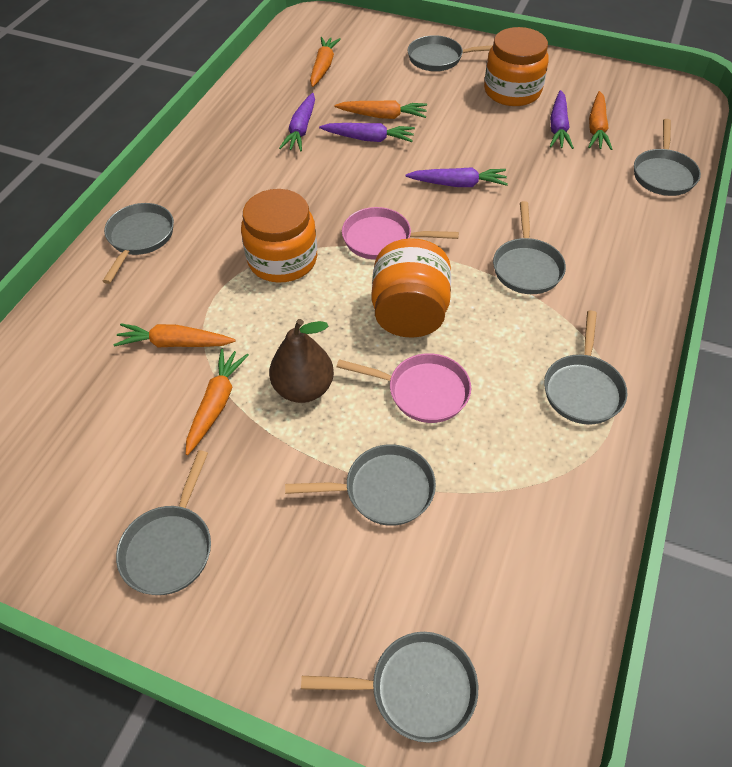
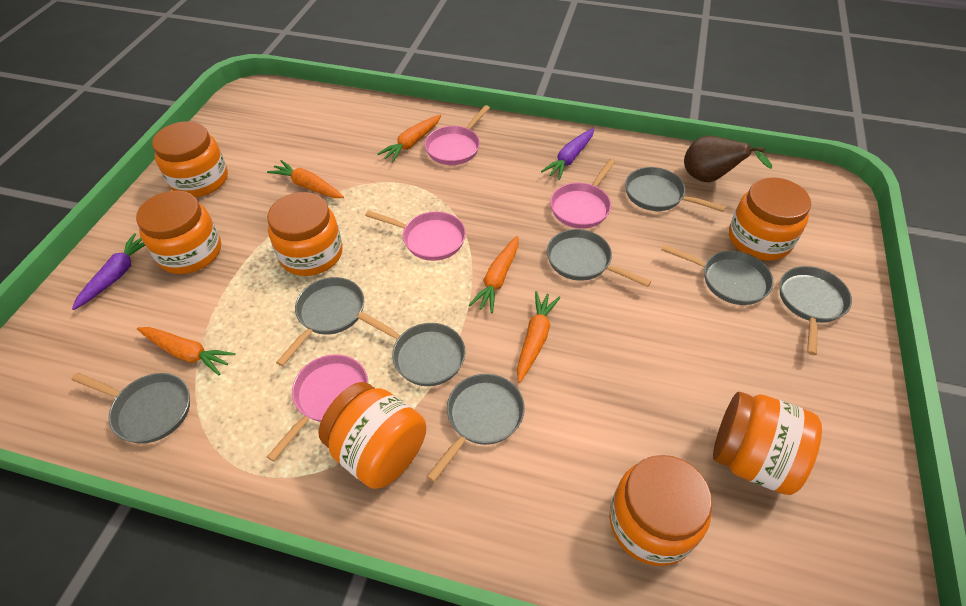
orange jar: 3 -> 7
pink pan: 2 -> 4
purple carrot: 4 -> 2

